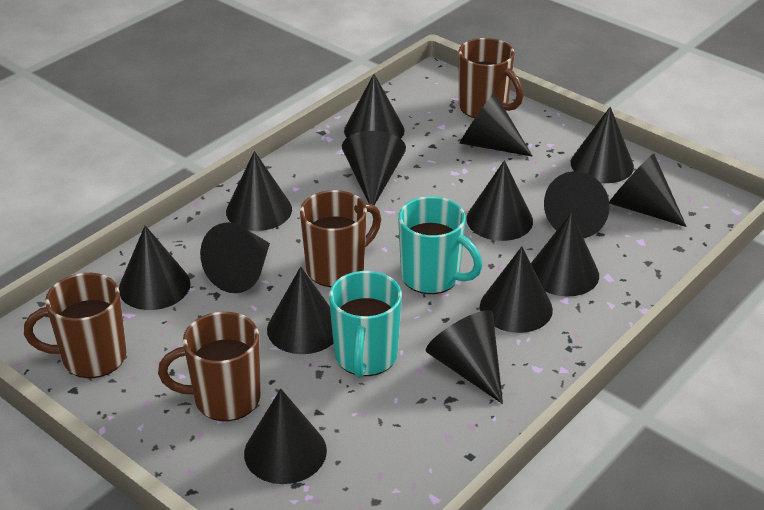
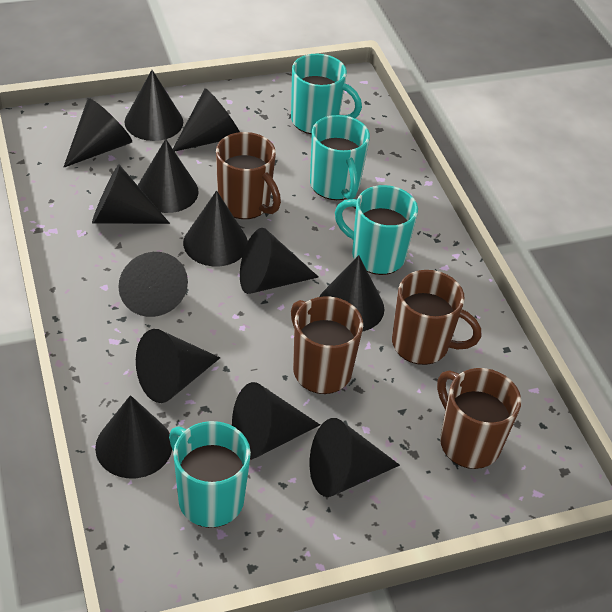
black cone: 15 -> 13
turquoise mug: 2 -> 4

